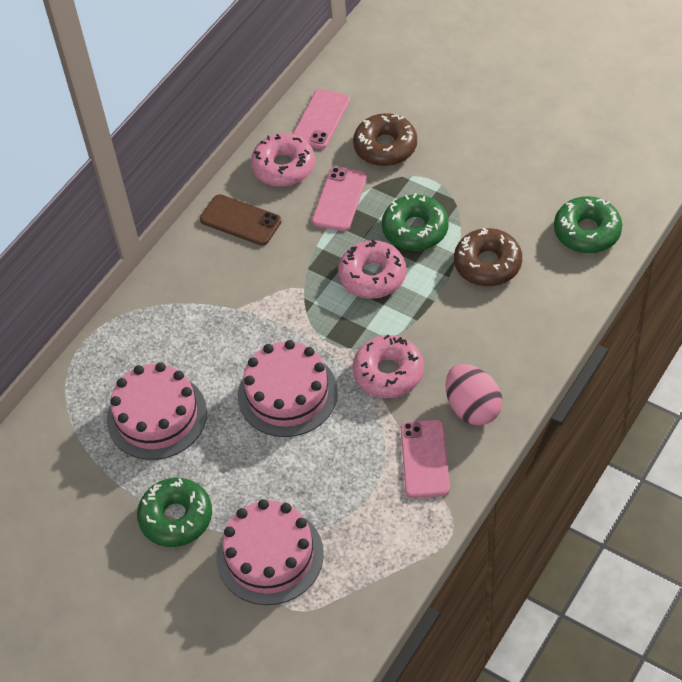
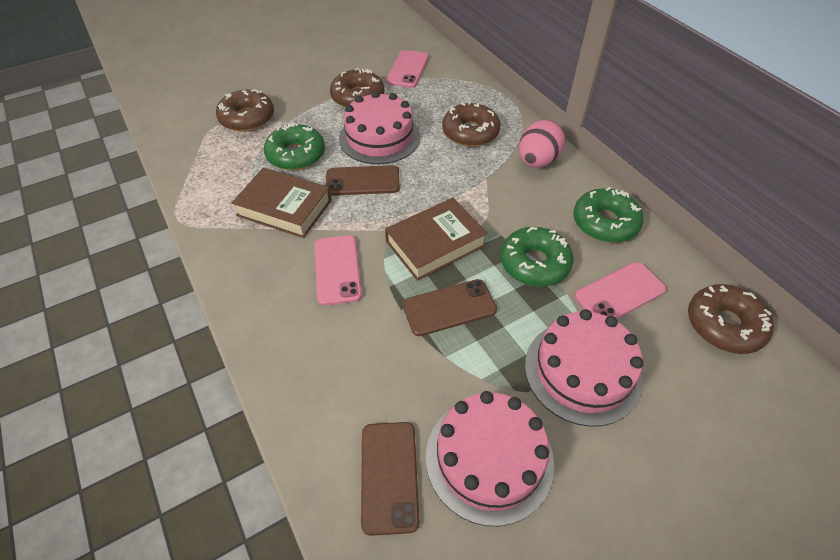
brown book: 0 -> 2
brown donut: 2 -> 4
brown phone: 1 -> 3
pink donut: 3 -> 0

